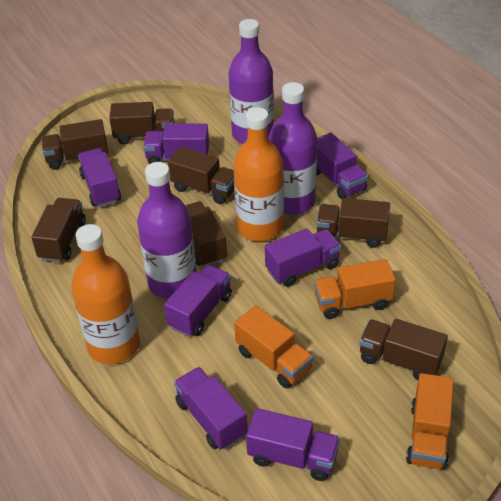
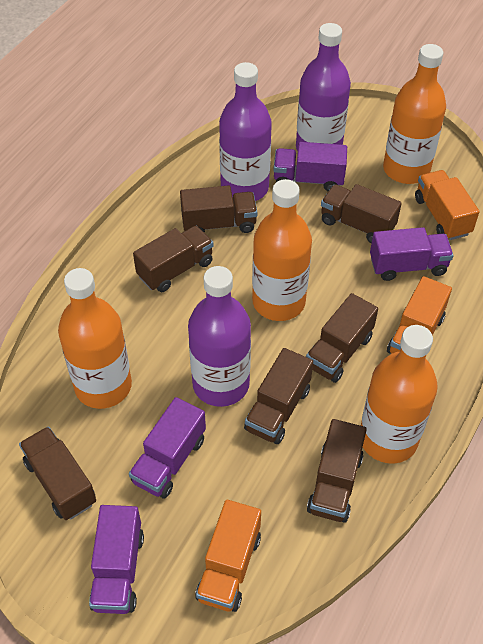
orange bottle: 2 -> 4
purple truck: 7 -> 4

